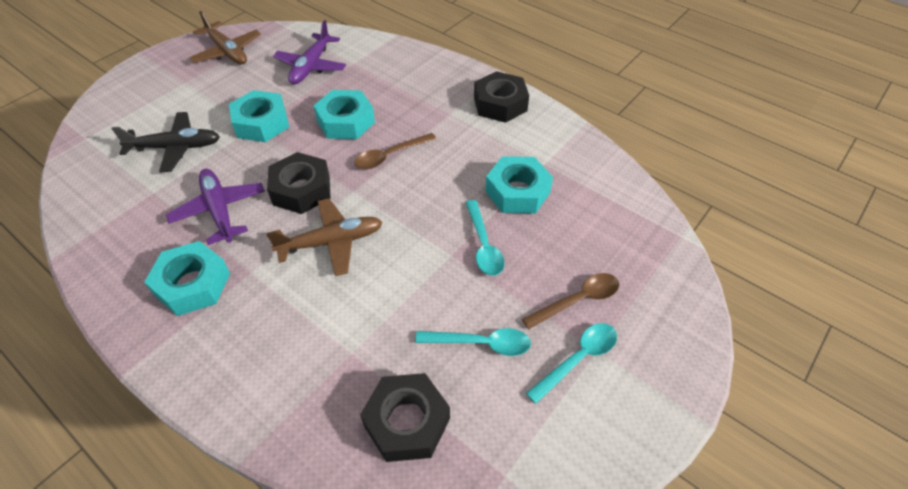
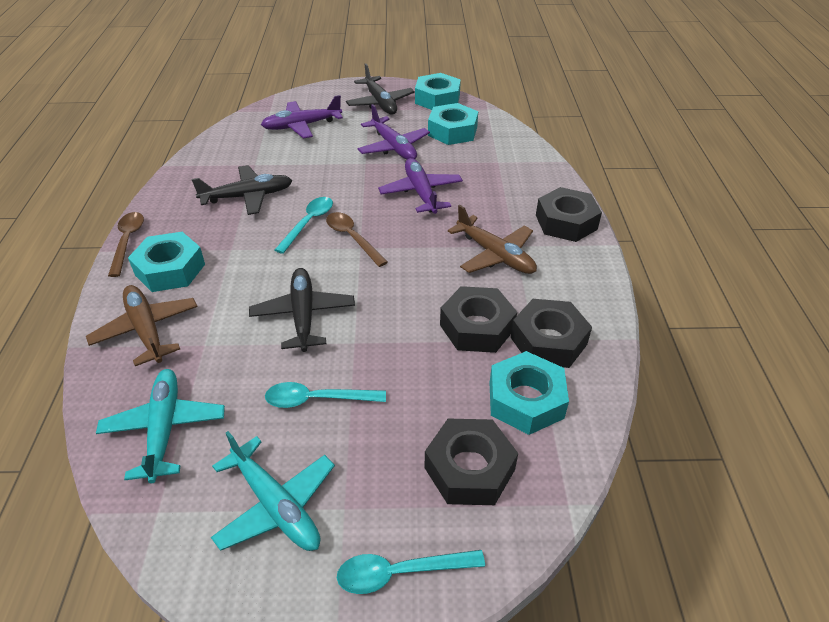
black nut: 3 -> 4
black plane: 1 -> 3
purple plane: 2 -> 3
turquoise plane: 0 -> 2

